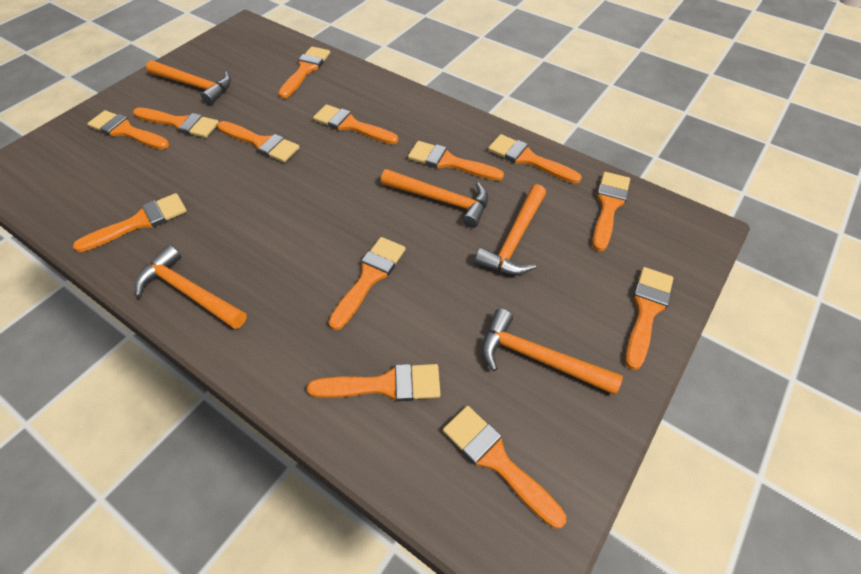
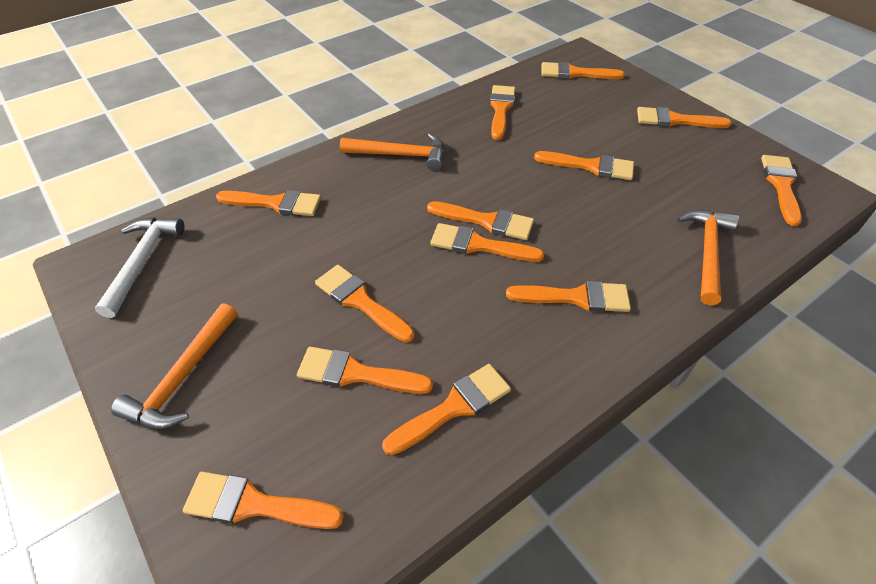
orange hammer: 5 -> 3
white hammer: 0 -> 1

